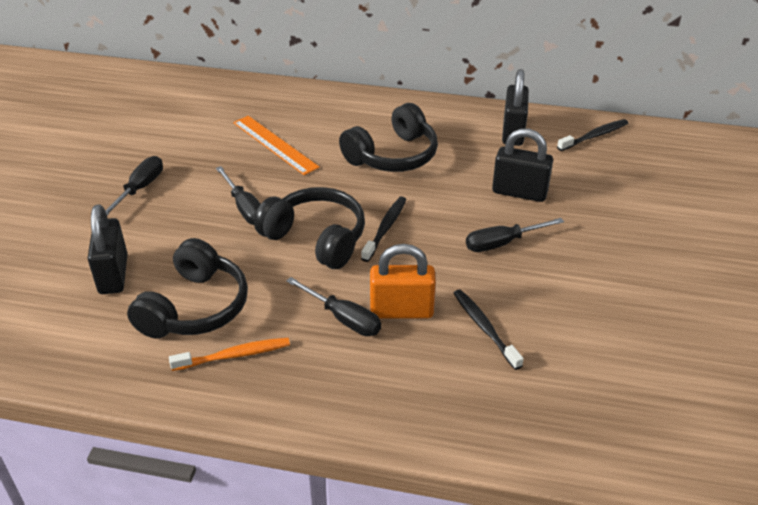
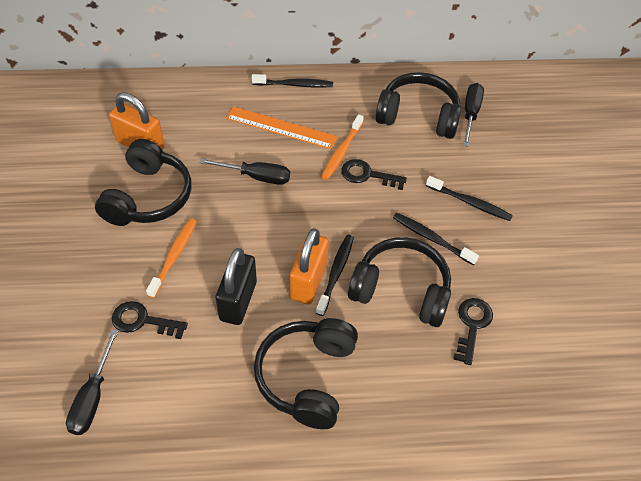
black headphones: 3 -> 4
black key: 0 -> 3
black padlock: 3 -> 1
black screwdriver: 4 -> 3
black toothbrush: 3 -> 4
orange padlock: 1 -> 2
orange toothbrush: 1 -> 2

